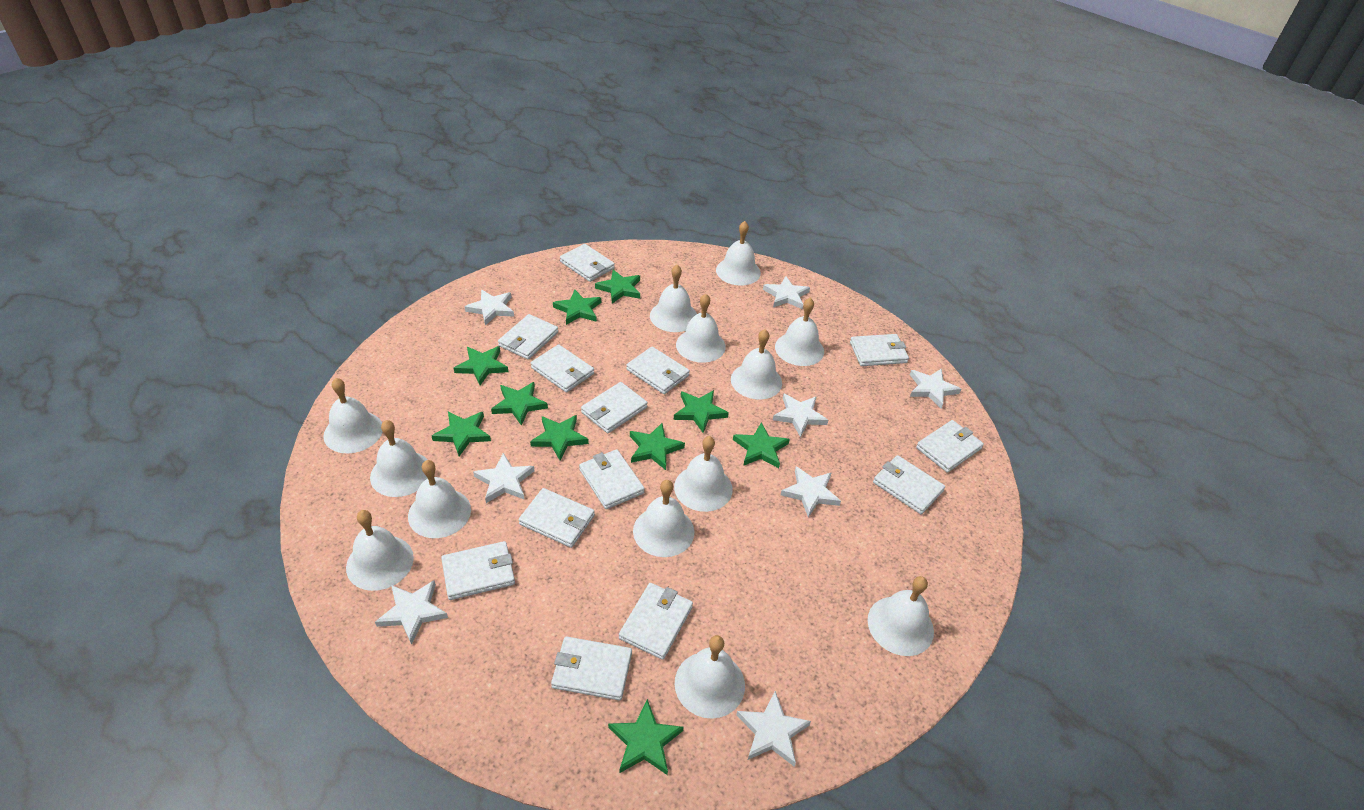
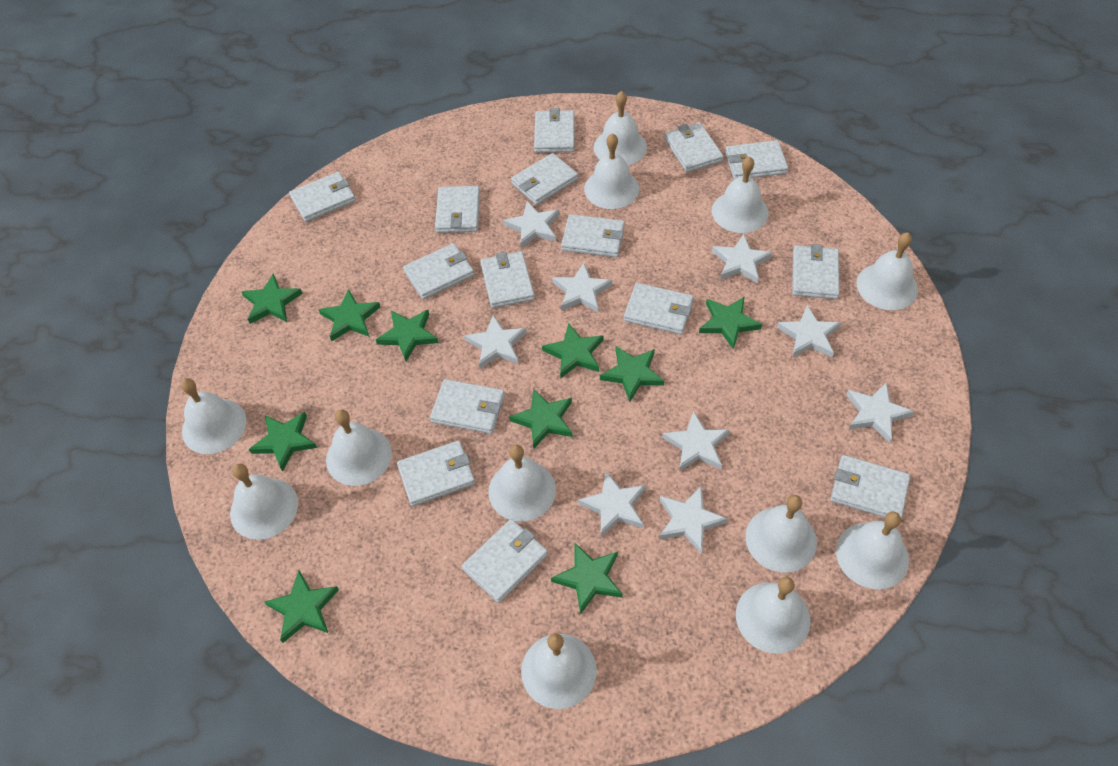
white bell: 13 -> 12
white star: 8 -> 9
white wallet: 13 -> 15

